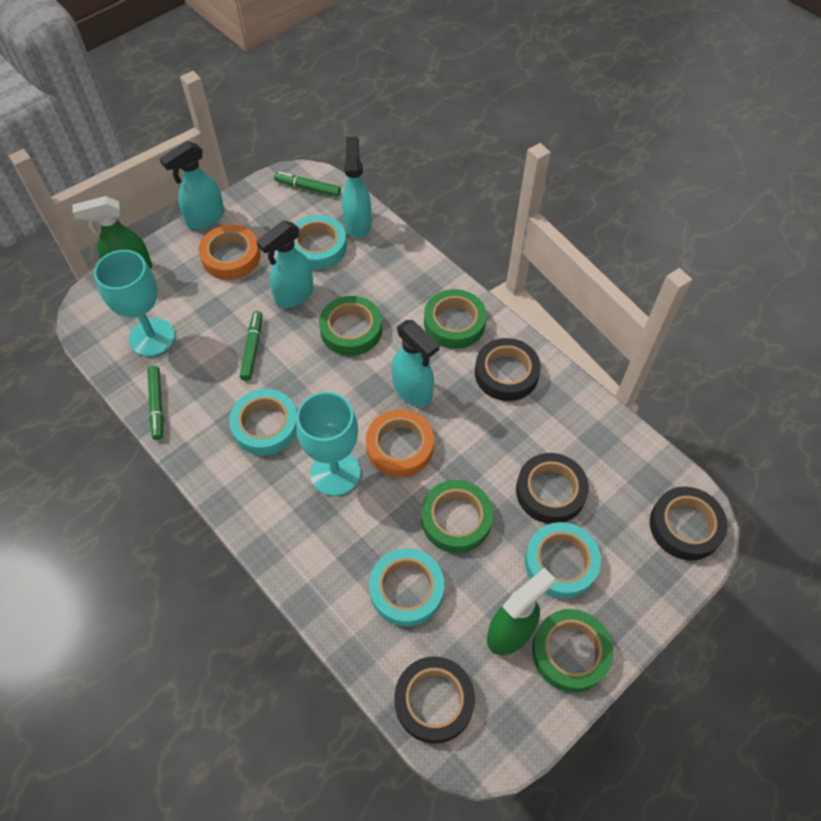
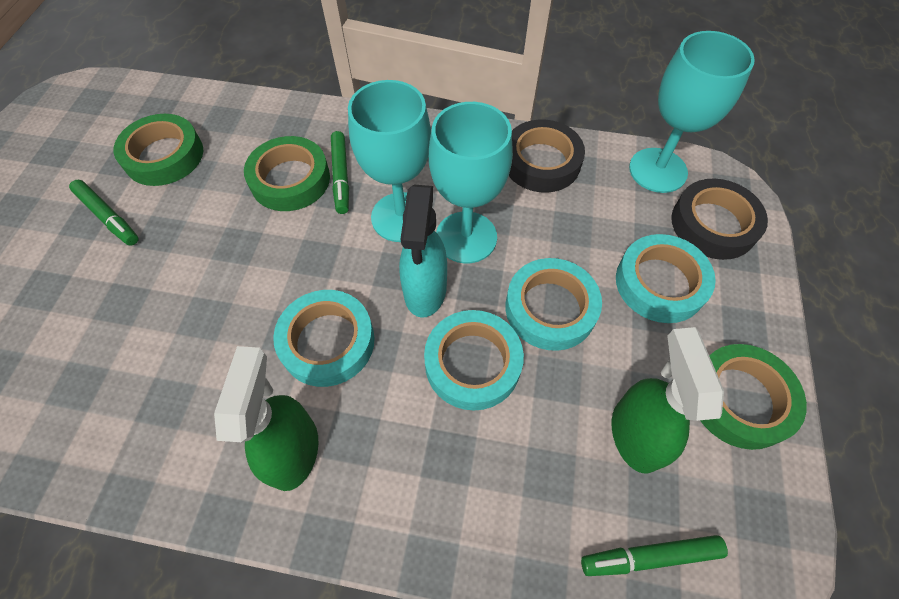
black tape: 4 -> 2
green tape: 4 -> 3
orange tape: 2 -> 0
turquoise goblet: 2 -> 3
turquoise spray bottle: 4 -> 1

